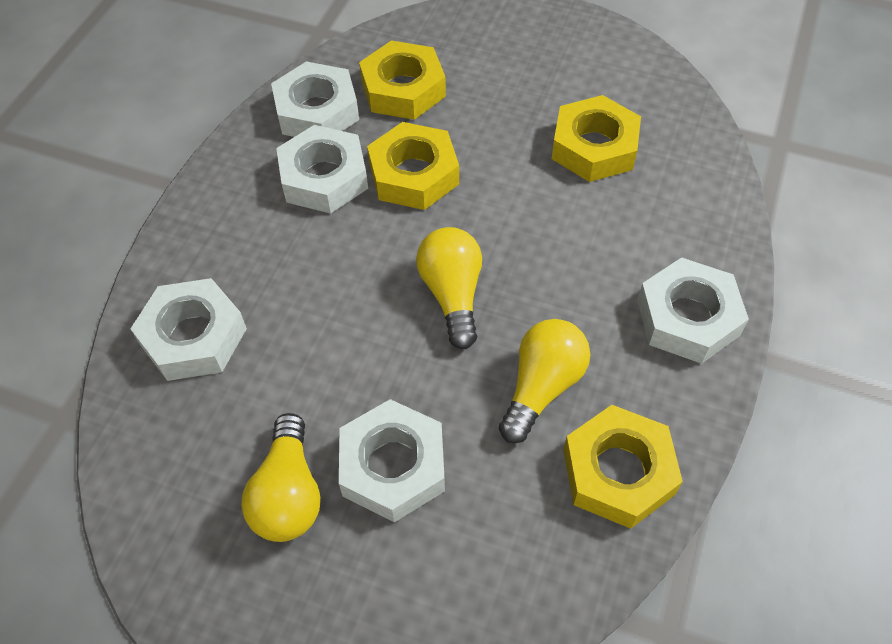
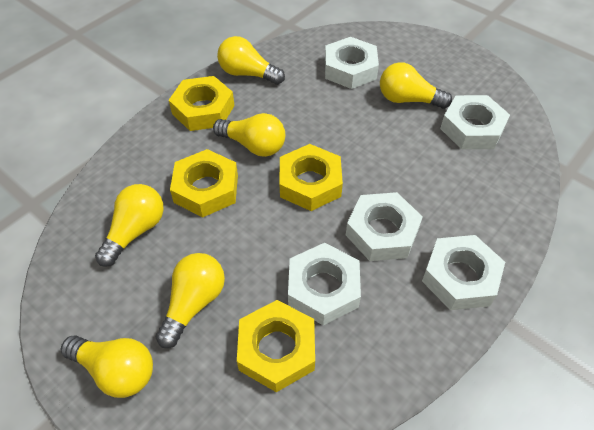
yellow light bulb: 3 -> 6

